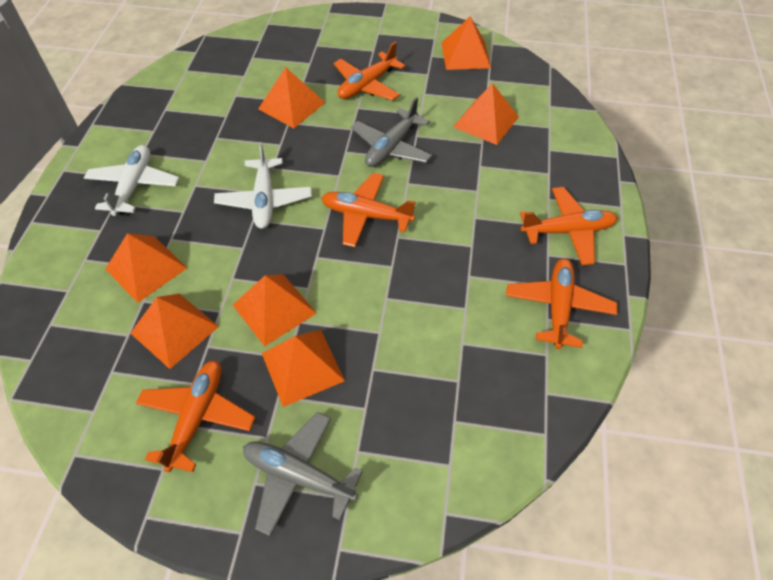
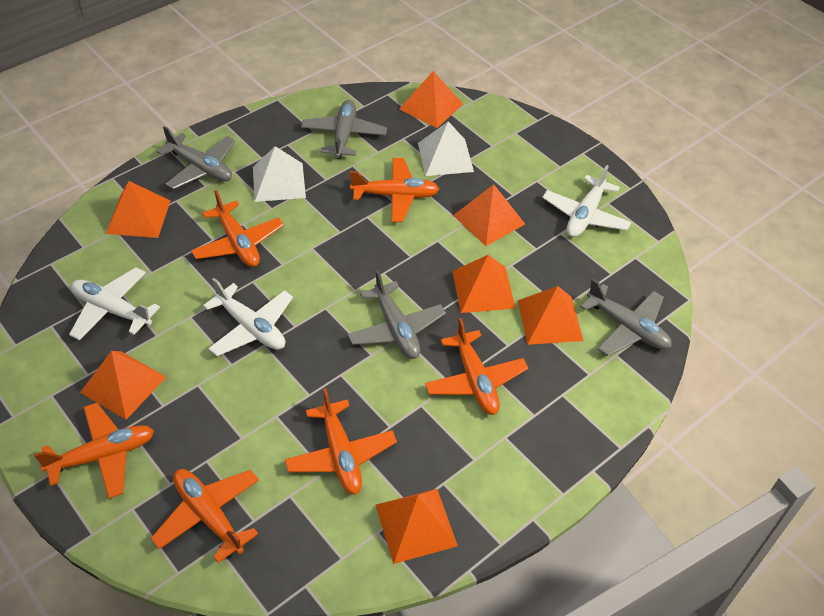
grey plane: 2 -> 4
orange plane: 5 -> 6
white plane: 2 -> 3
white pyramid: 0 -> 2

